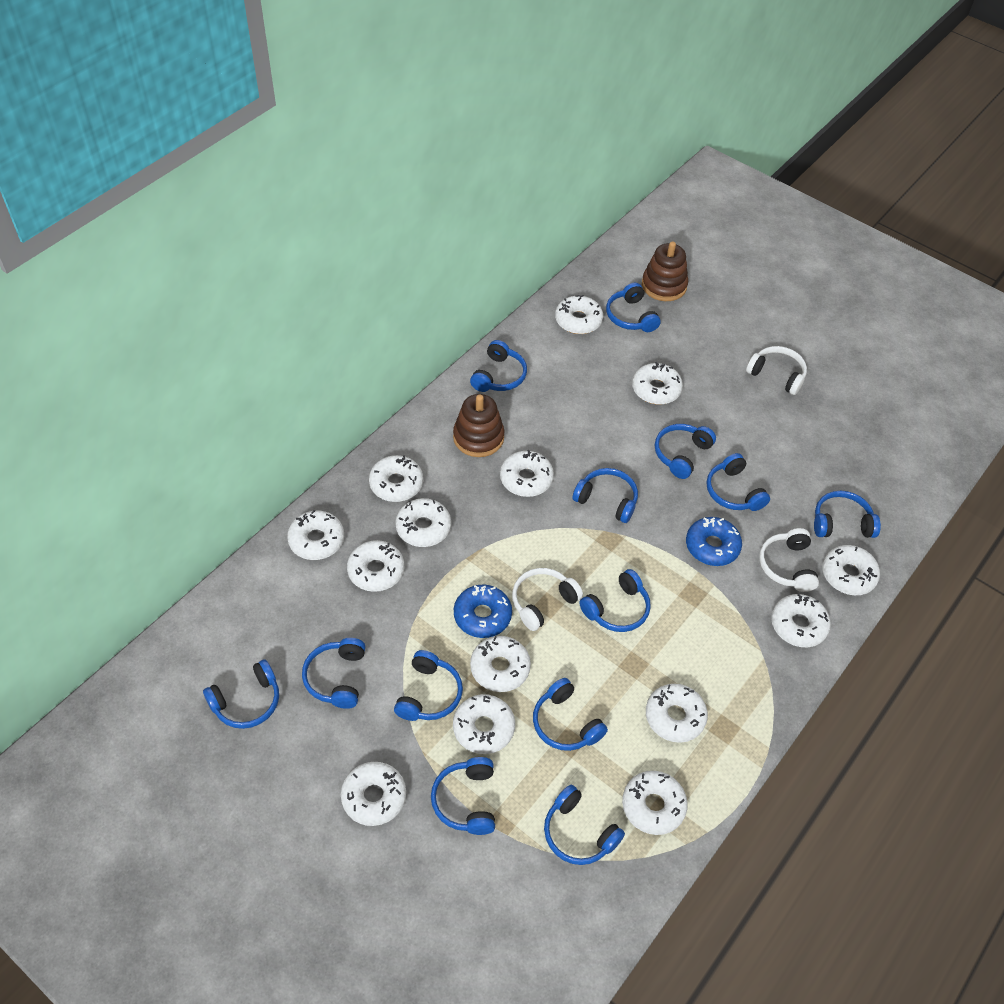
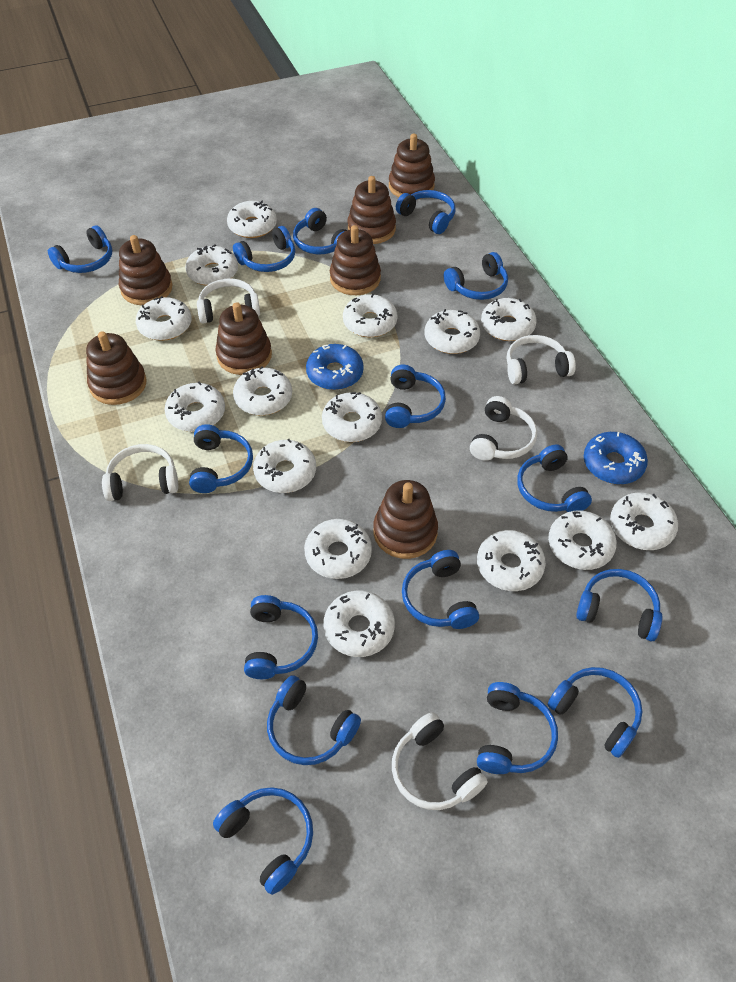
blue headphones: 13 -> 15
brown stacking toy: 2 -> 7
white donut: 14 -> 15
white headphones: 3 -> 5

